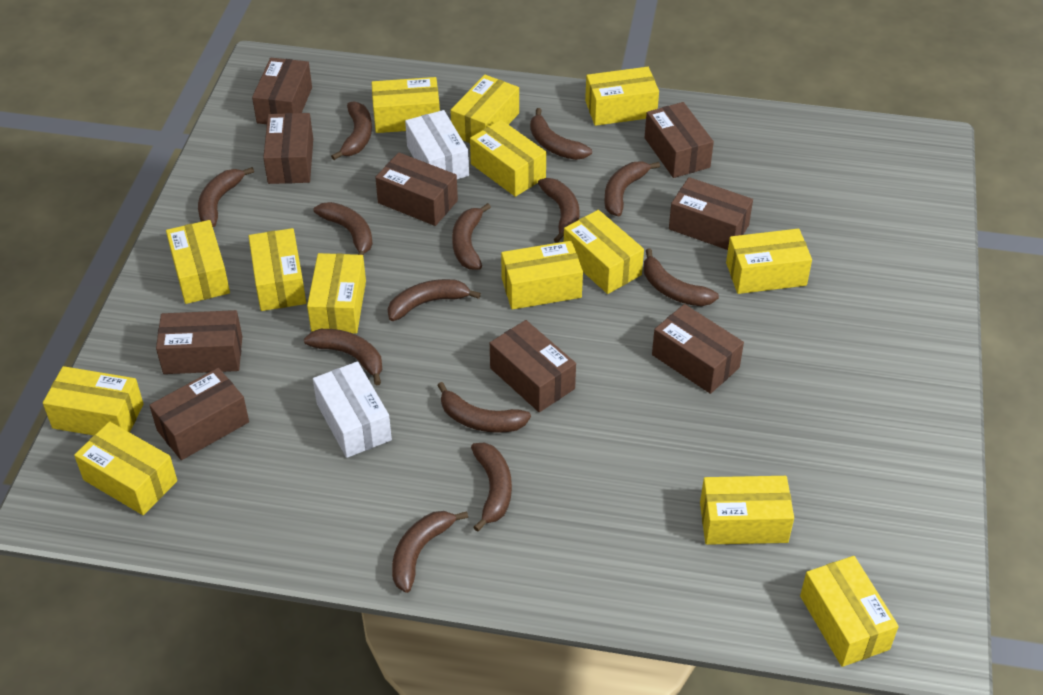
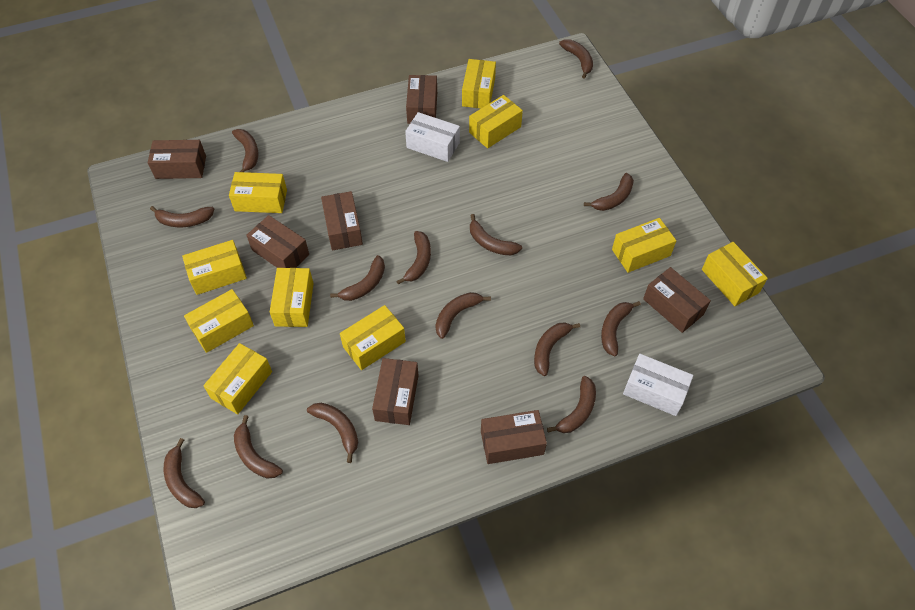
brown banana: 13 -> 14
brown box: 9 -> 7
yellow box: 14 -> 10

